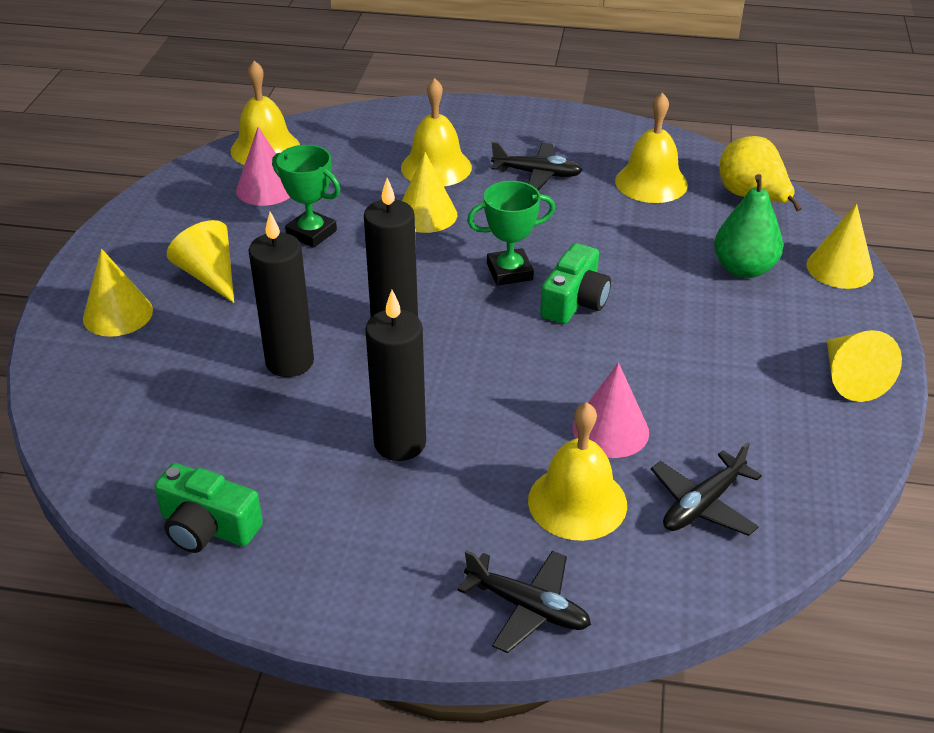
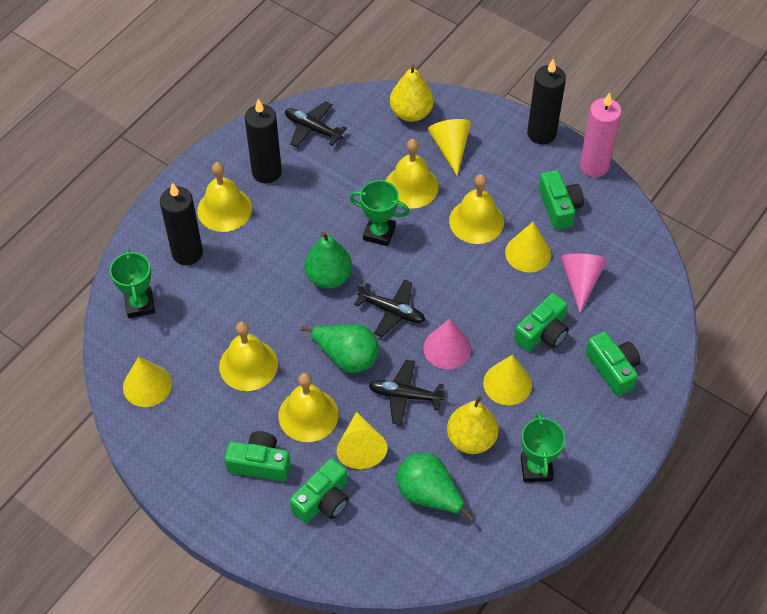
green camera: 2 -> 5
green pear: 1 -> 3
green trophy: 2 -> 3
pink candle: 0 -> 1
yellow bell: 4 -> 5
yellow pear: 1 -> 2

